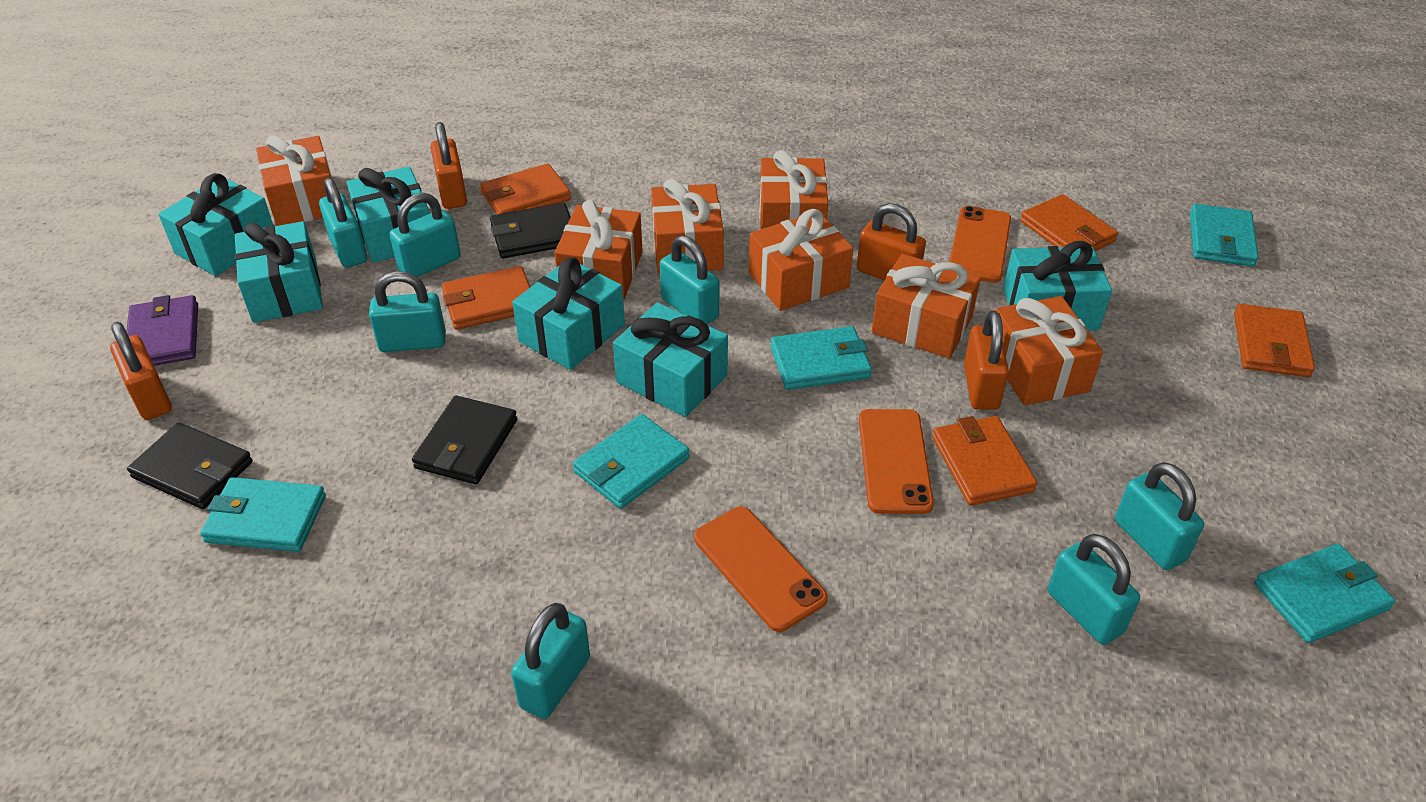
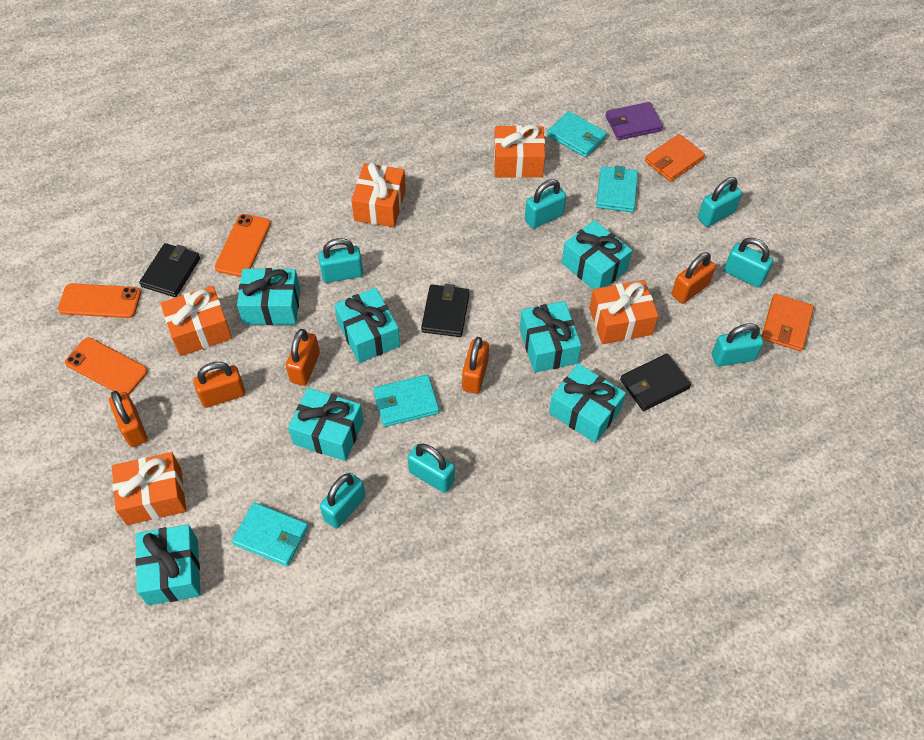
orange gift: 7 -> 5
orange padlock: 4 -> 5
orange wallet: 5 -> 2
turquoise gift: 6 -> 7
turquoise wallet: 5 -> 4

